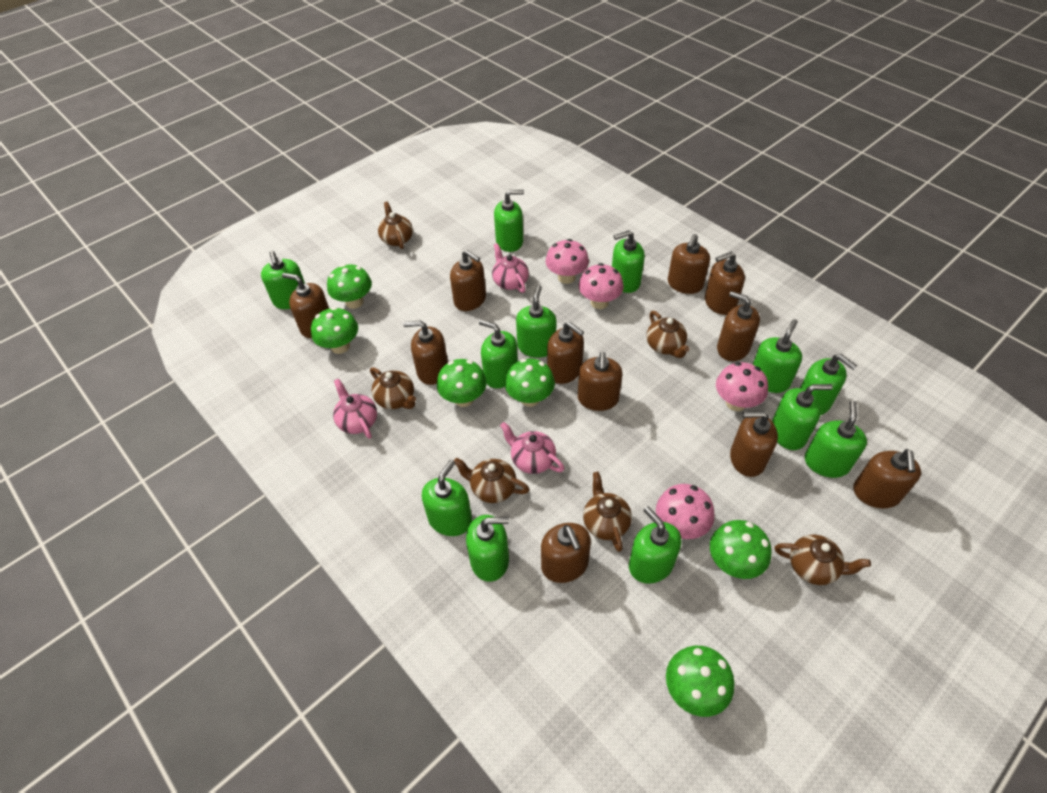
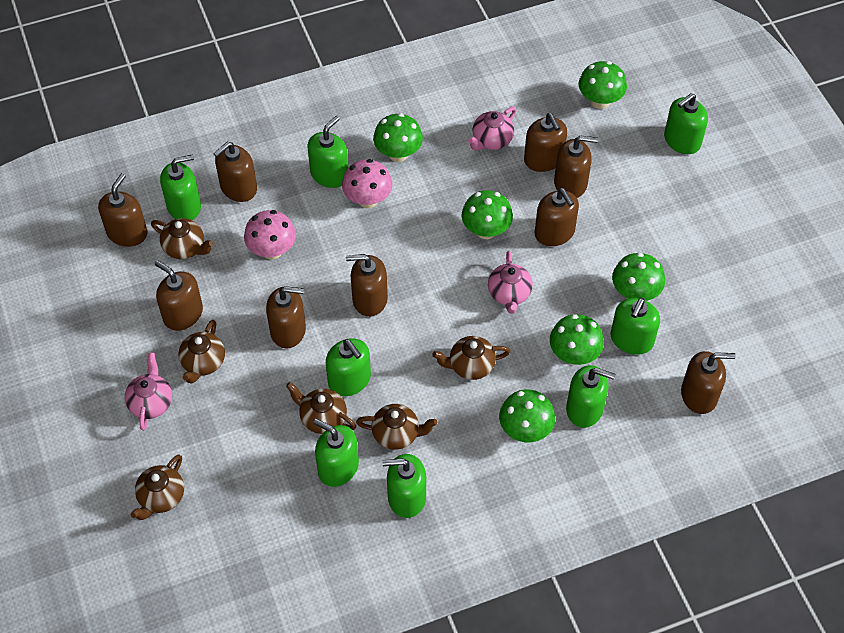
brown soap dispenser: 11 -> 9
green soap dispenser: 12 -> 8
pink mushroom: 4 -> 2

